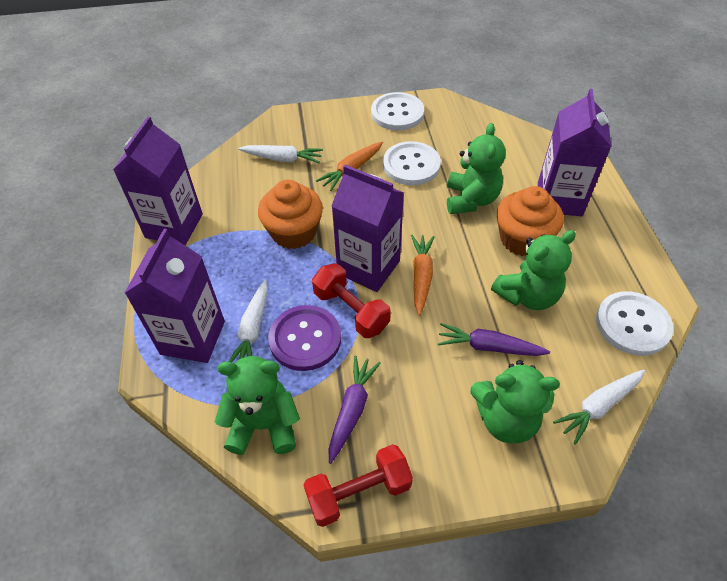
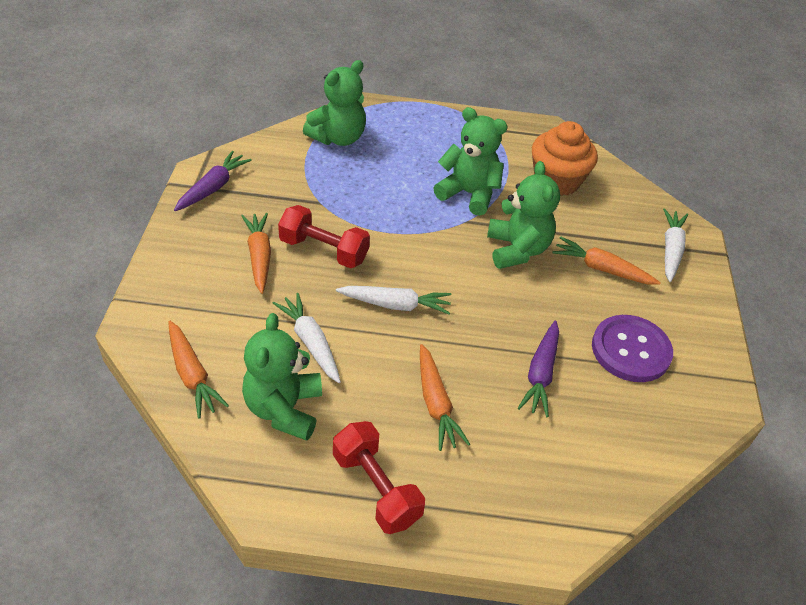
orange carrot: 2 -> 4
orange cupcake: 2 -> 1
purple carton: 4 -> 0
white button: 3 -> 0

